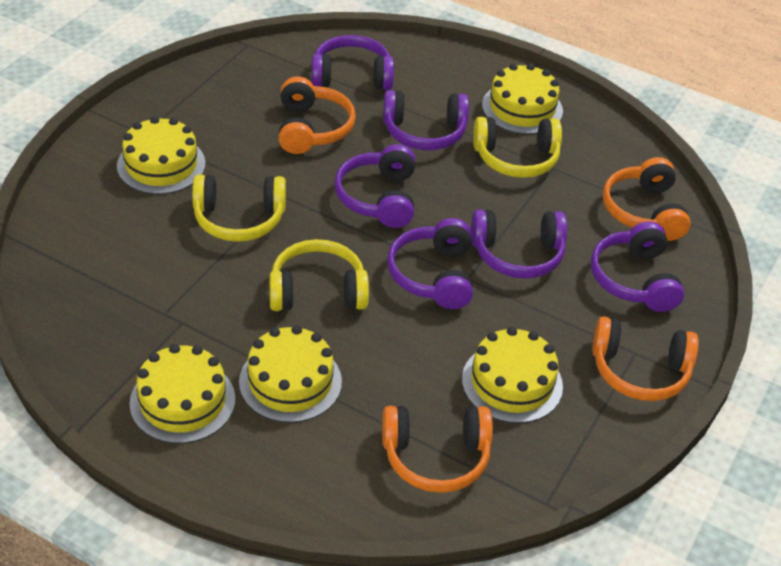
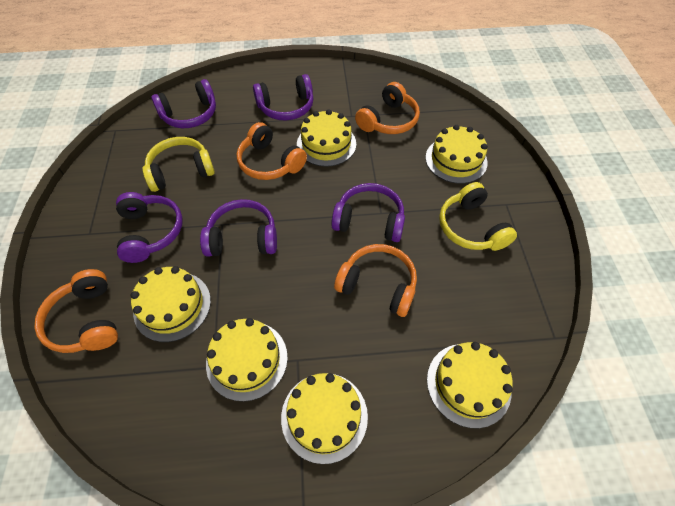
purple headphones: 6 -> 5
yellow cake: 5 -> 6
yellow headphones: 3 -> 2

